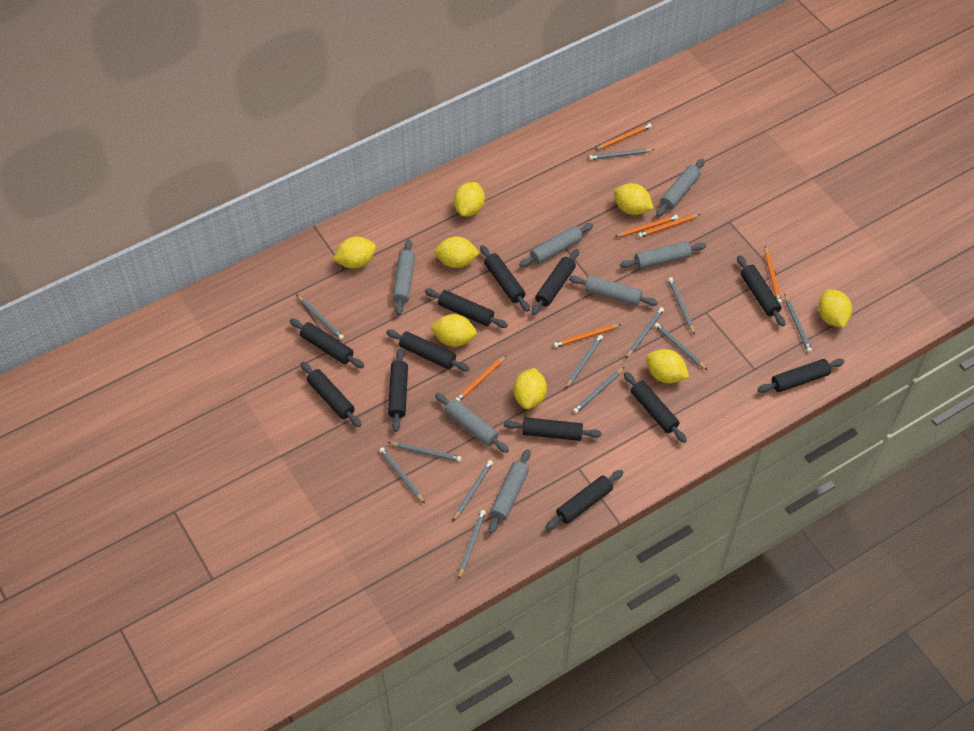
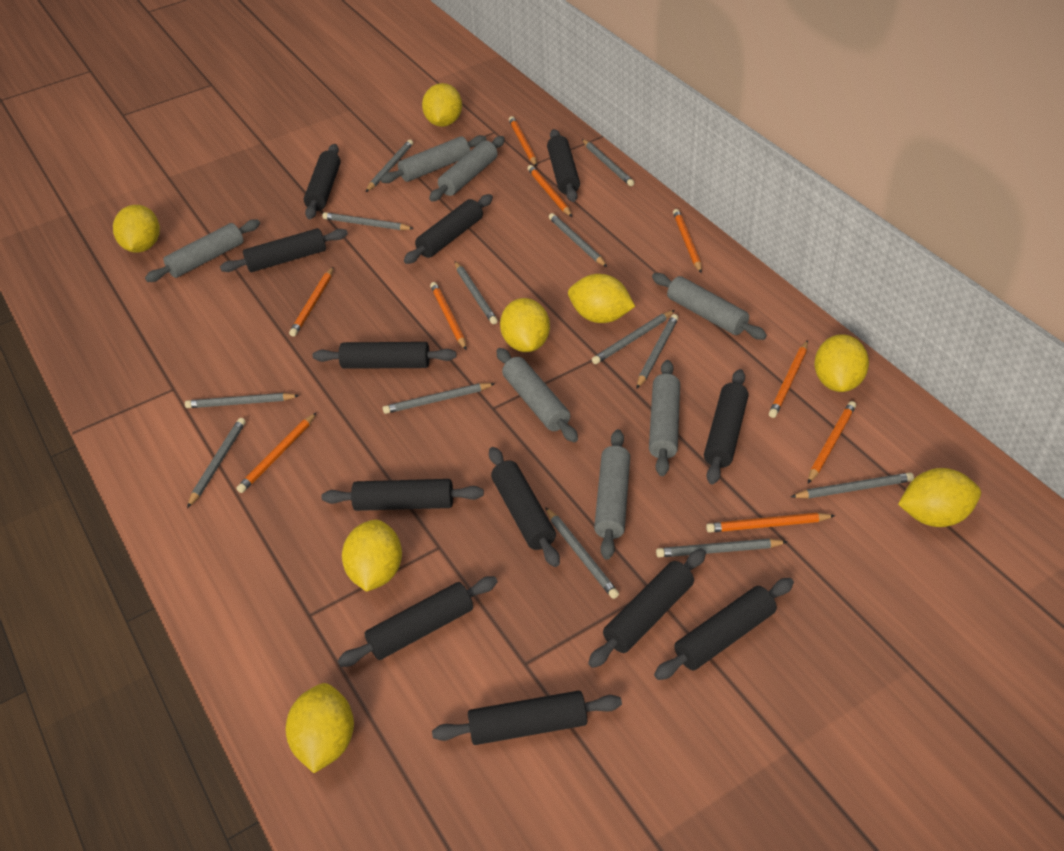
grey pencil: 12 -> 13
orange pencil: 6 -> 9

